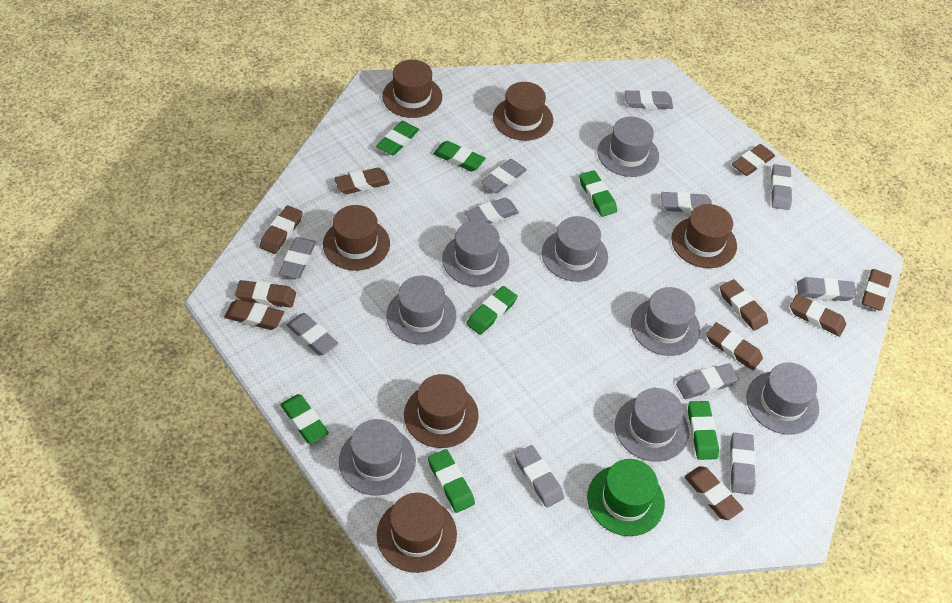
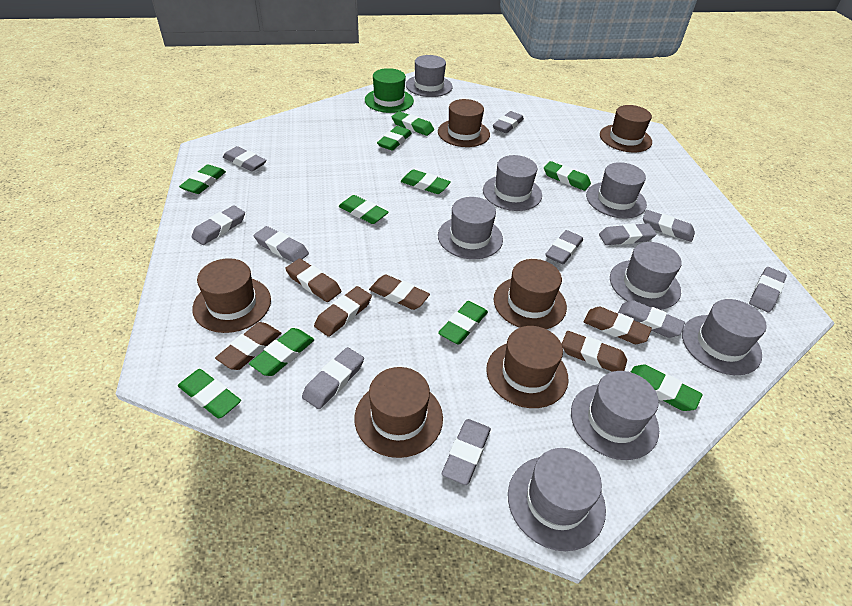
brown eraser: 10 -> 6
green eraser: 7 -> 10

